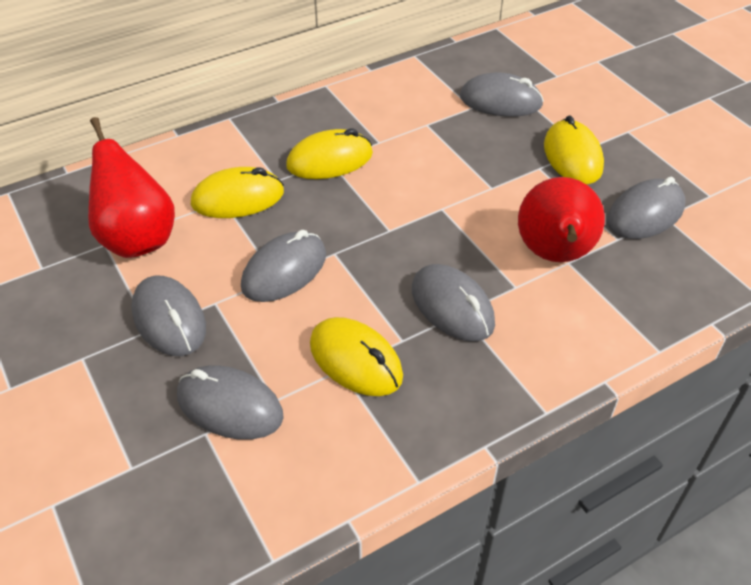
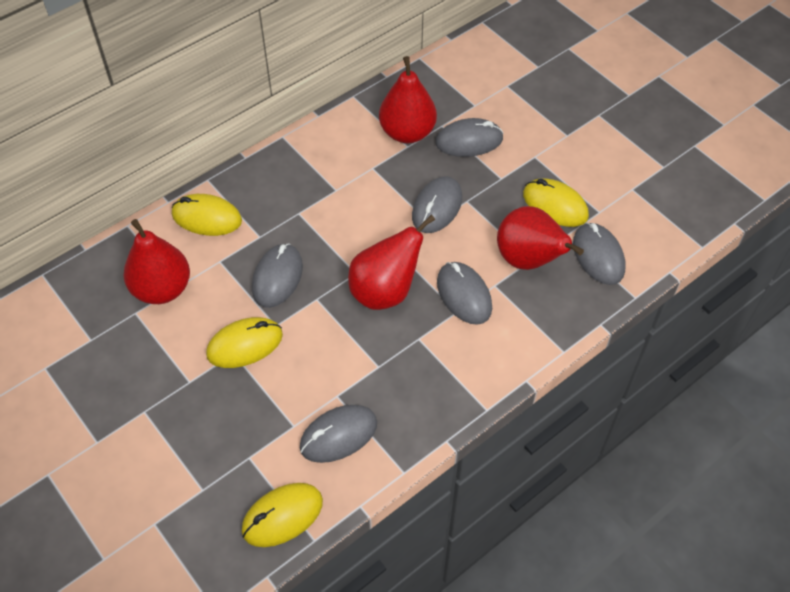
red pear: 2 -> 4

